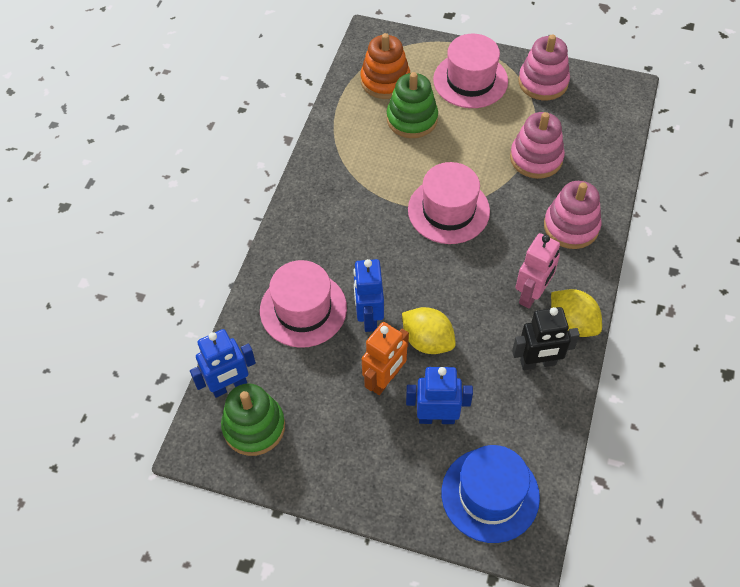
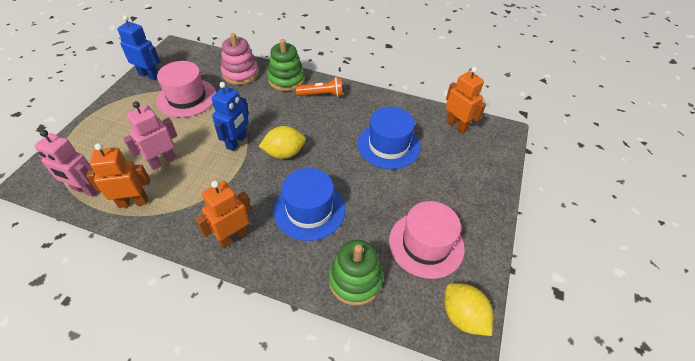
black robot: 1 -> 0
blue hat: 1 -> 2
blue robot: 3 -> 2
orange flashlight: 0 -> 1
orange robot: 1 -> 3
orange stacking toy: 1 -> 0
pink hat: 3 -> 2
pink robot: 1 -> 2
pink stacking toy: 3 -> 1

